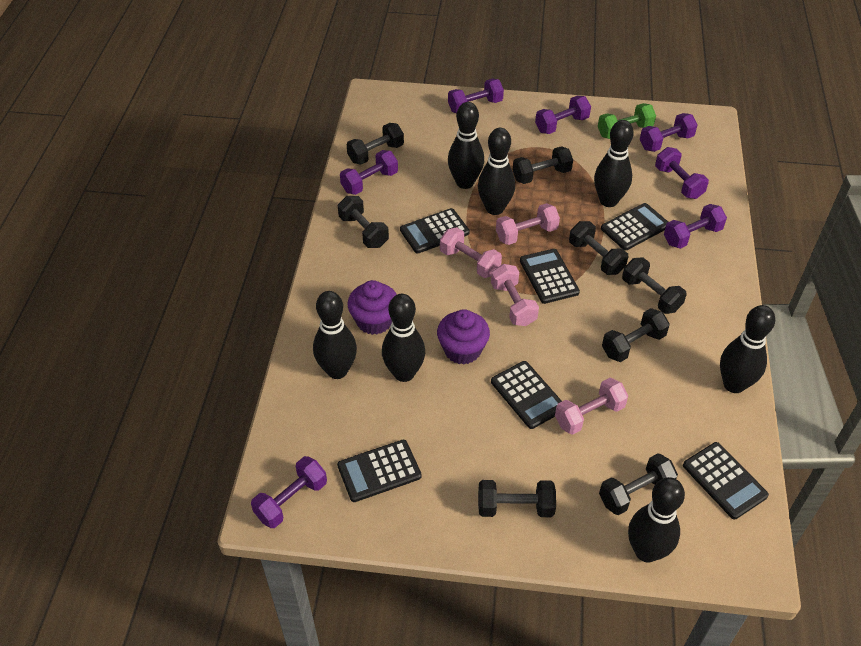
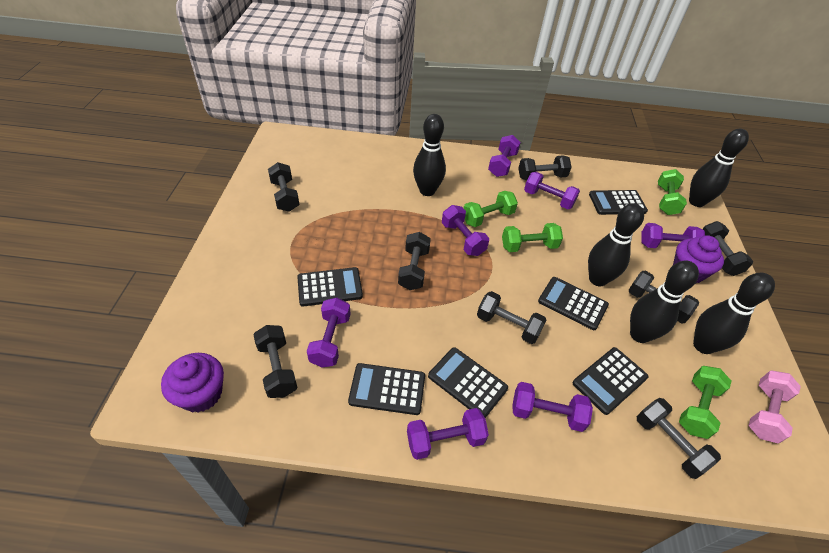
black bowling pin: 7 -> 5
green dumbbell: 1 -> 4
pink dumbbell: 4 -> 1

